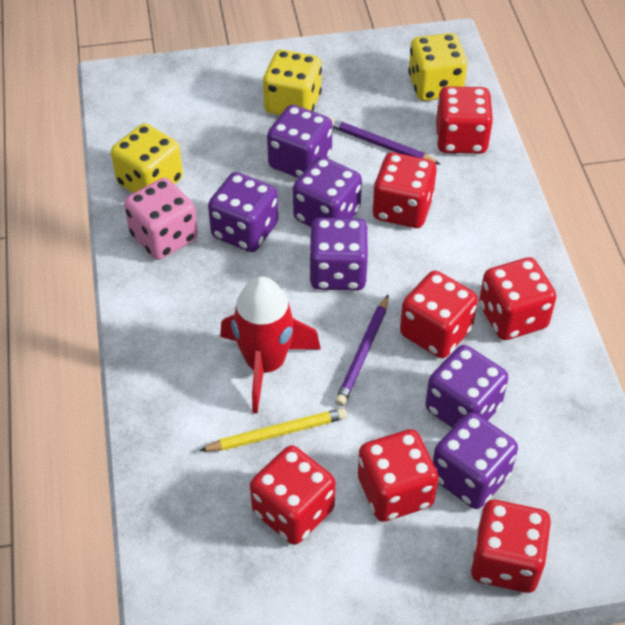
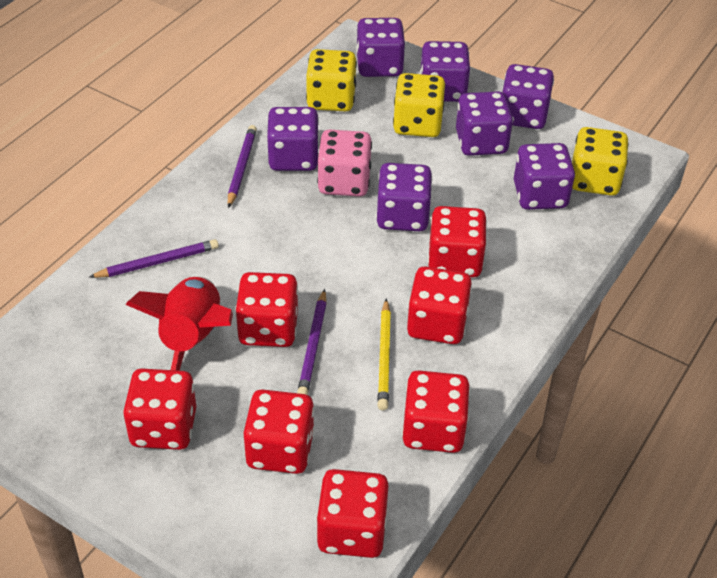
purple dice: 6 -> 7
purple pencil: 2 -> 3

